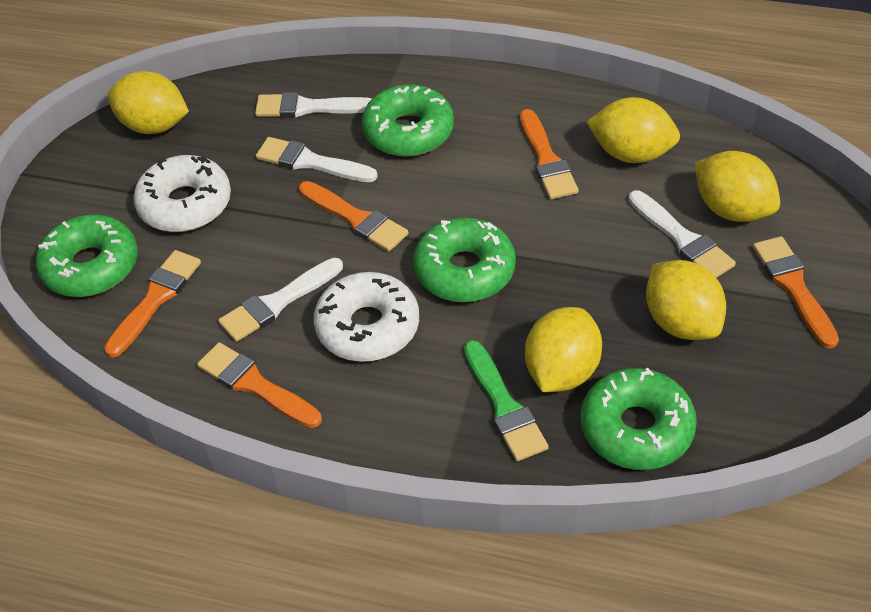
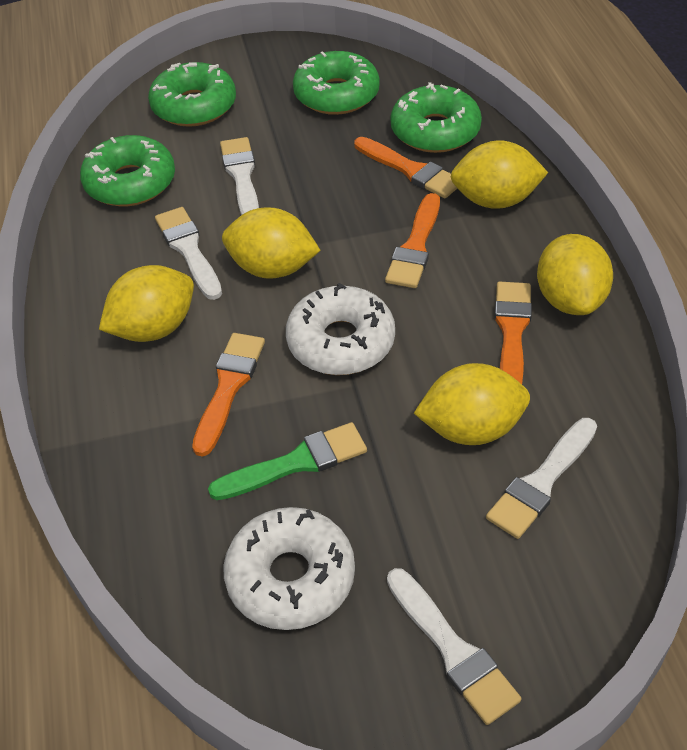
orange brush: 5 -> 4

